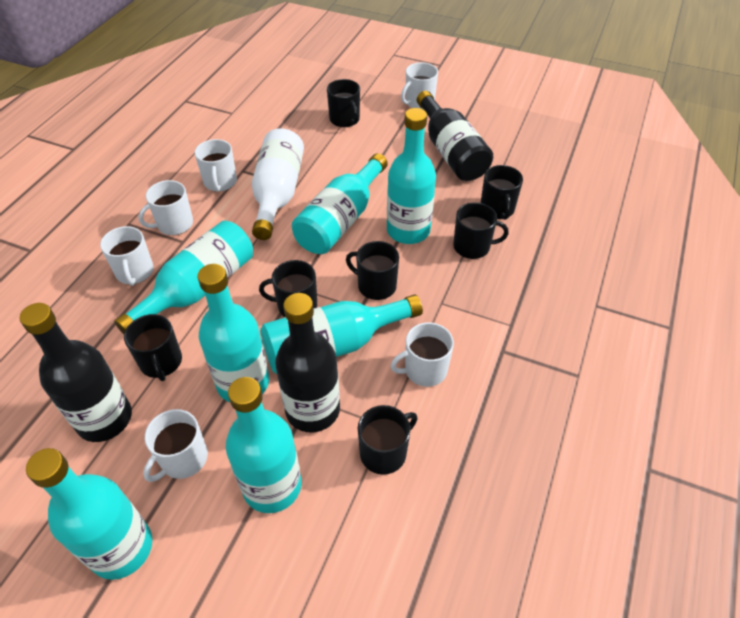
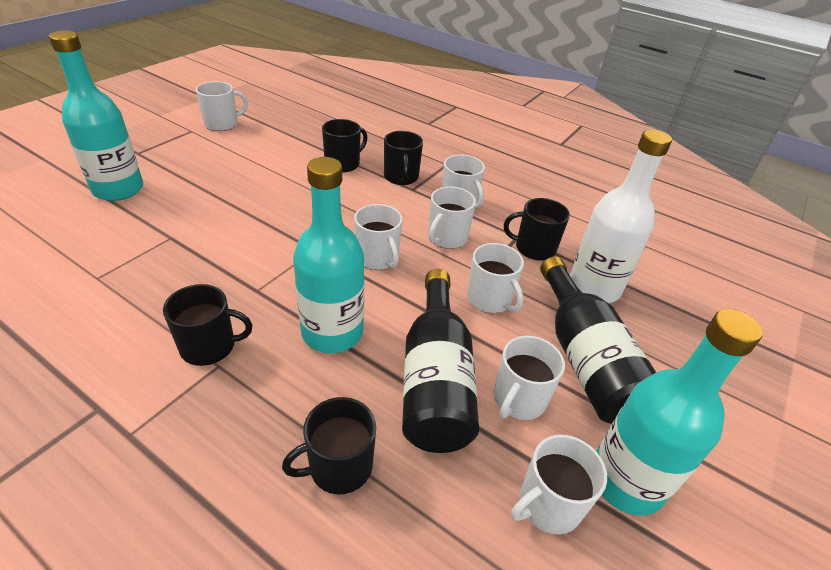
black bottle: 3 -> 2
black mug: 7 -> 5
turquoise bottle: 7 -> 3
white mug: 6 -> 7

